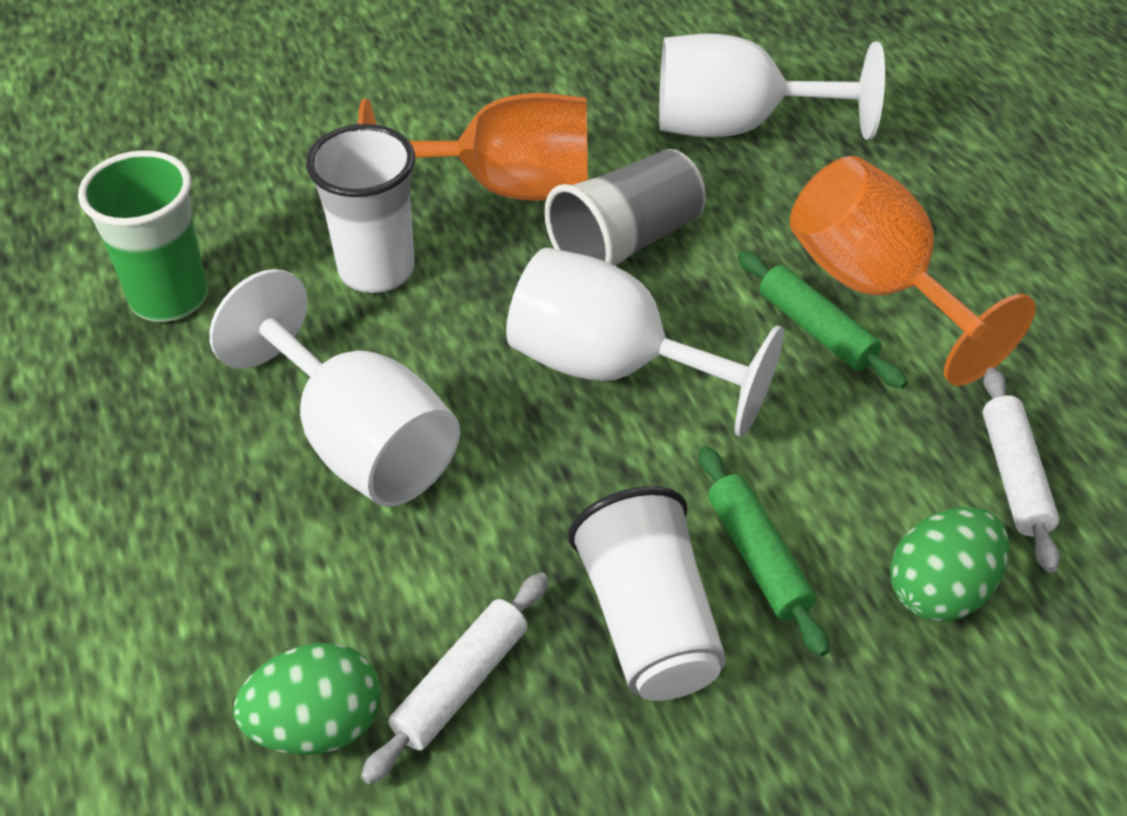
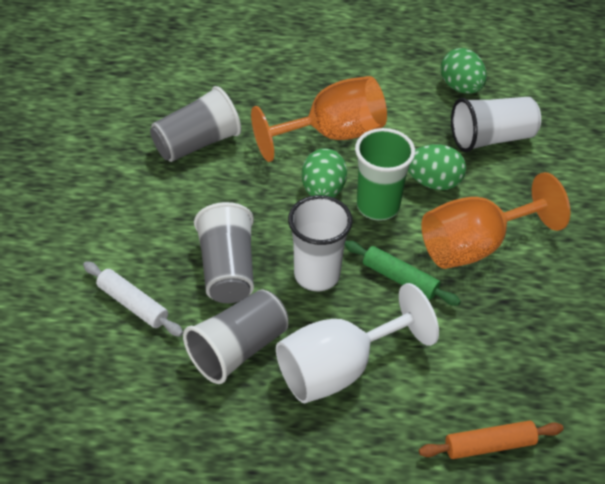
green egg: 2 -> 3
green rolling pin: 2 -> 1
grey cup: 1 -> 3
orange rolling pin: 0 -> 1
white goblet: 3 -> 1
white rolling pin: 2 -> 1

